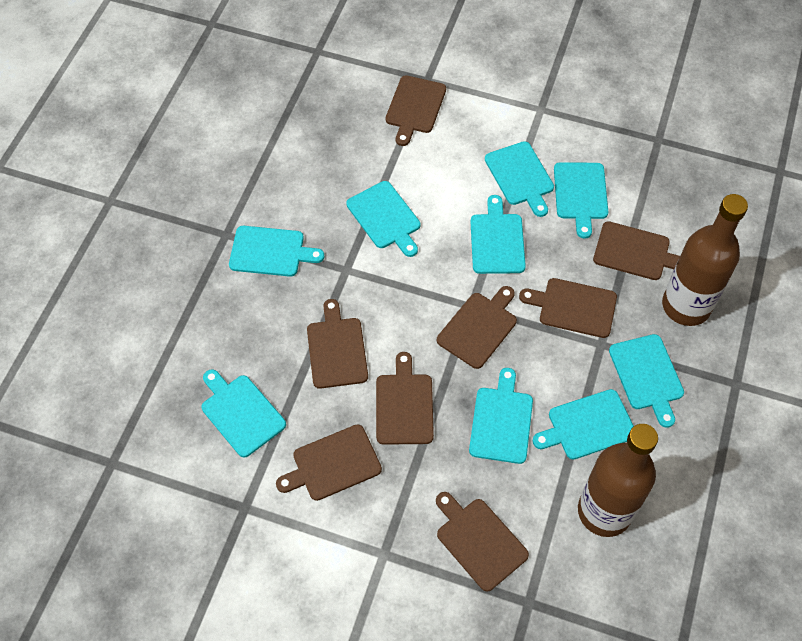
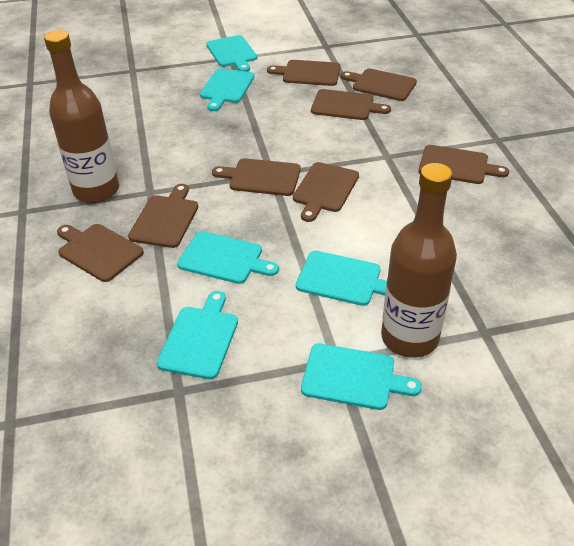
turquoise cutting board: 9 -> 6

